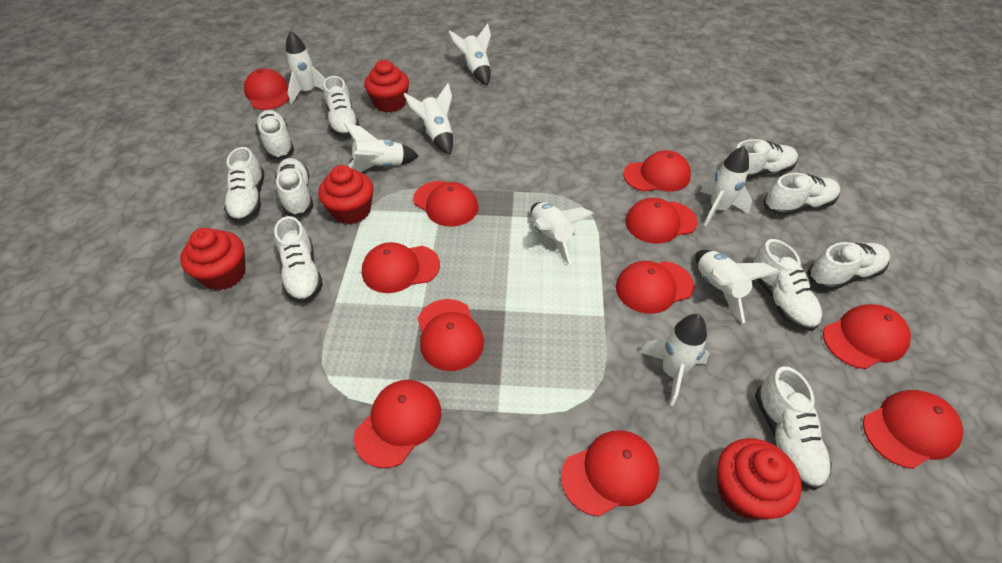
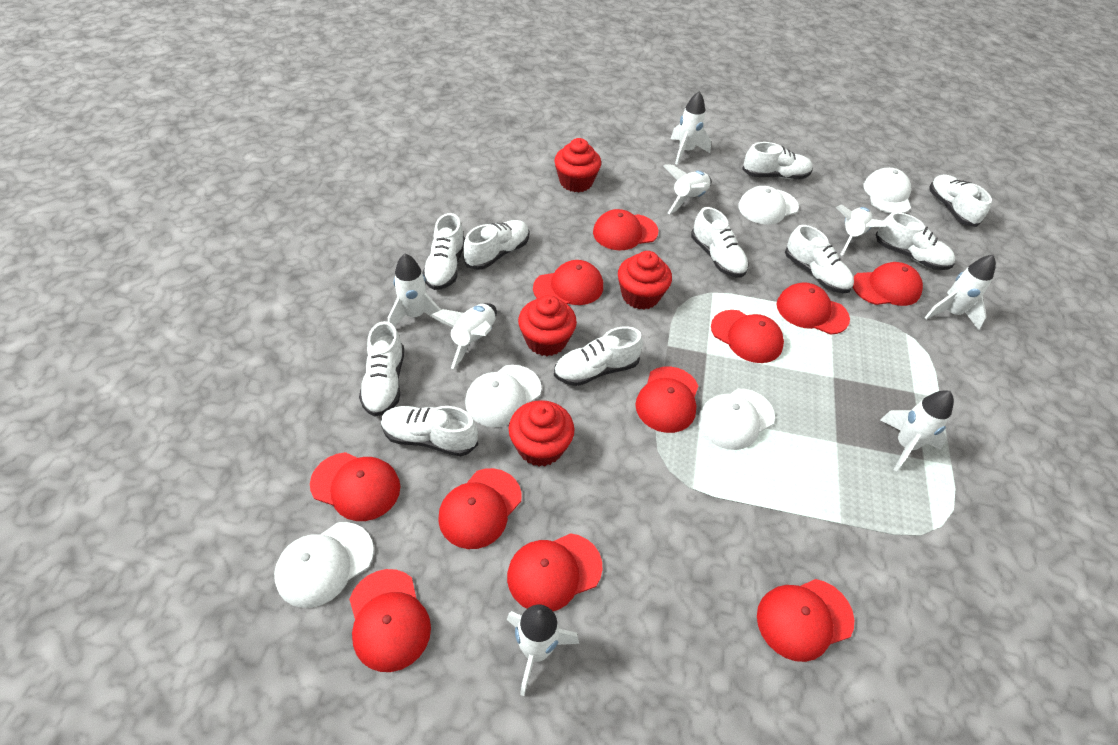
white cap: 0 -> 5

